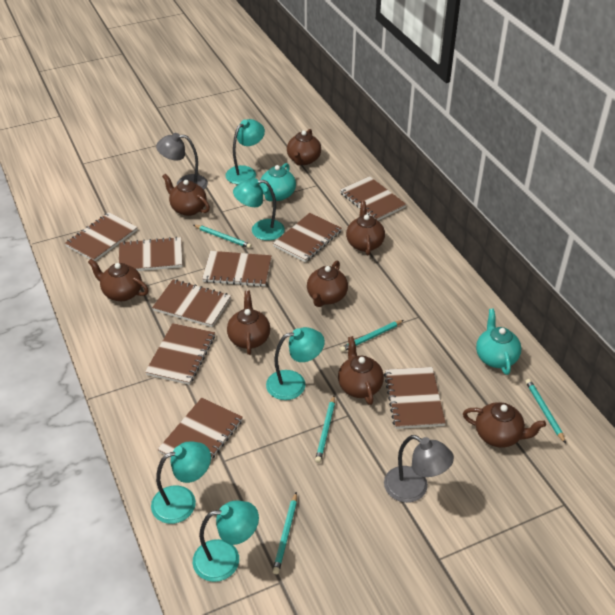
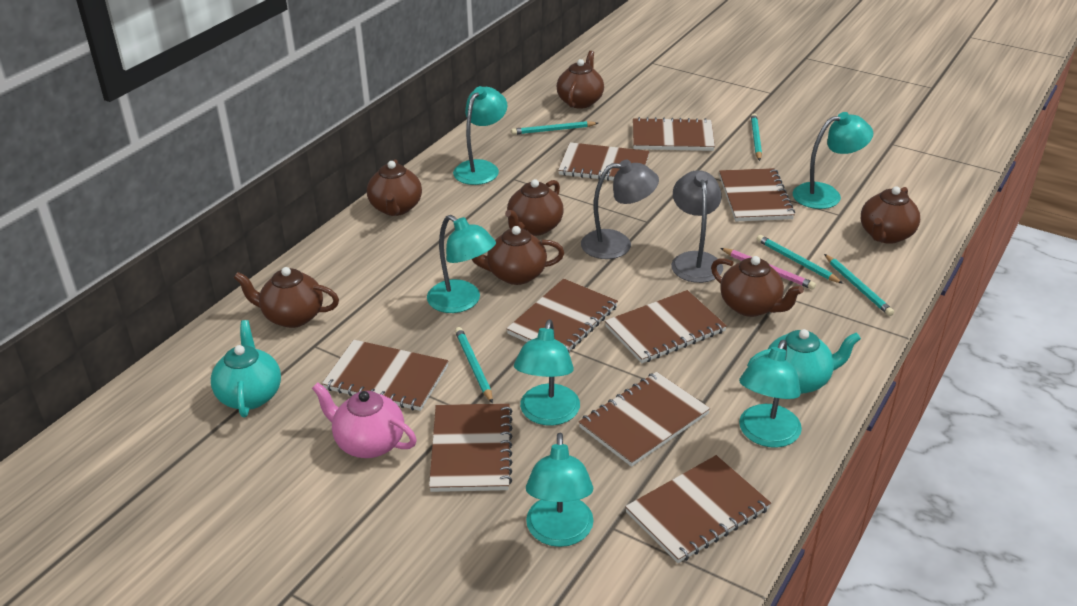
brown teapot: 8 -> 7
pink pencil: 0 -> 1
pink teapot: 0 -> 1
turquoise lamp: 5 -> 6

